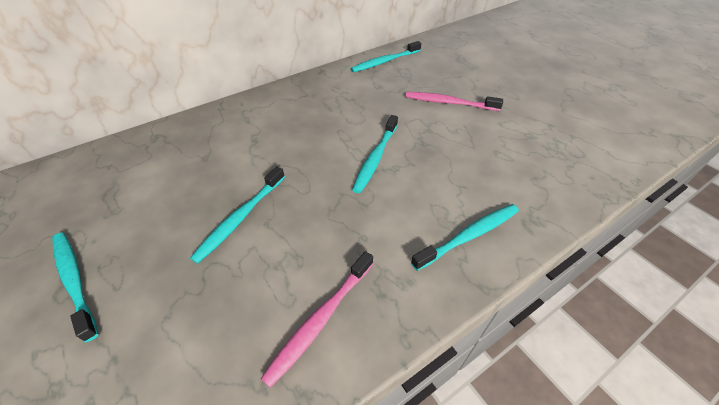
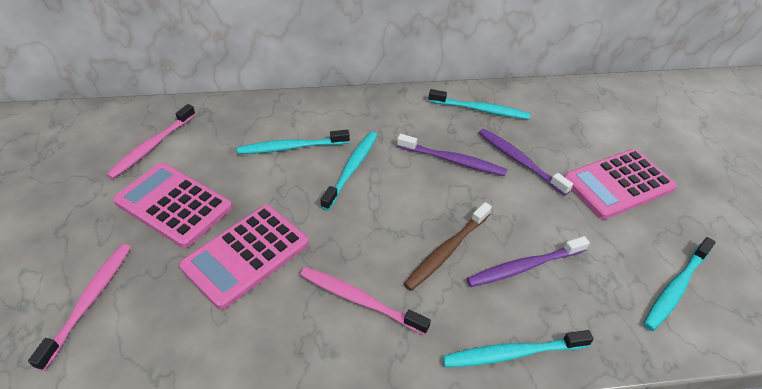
brown toothbrush: 0 -> 1
pink calculator: 0 -> 3
pink toothbrush: 2 -> 3
purple toothbrush: 0 -> 3

